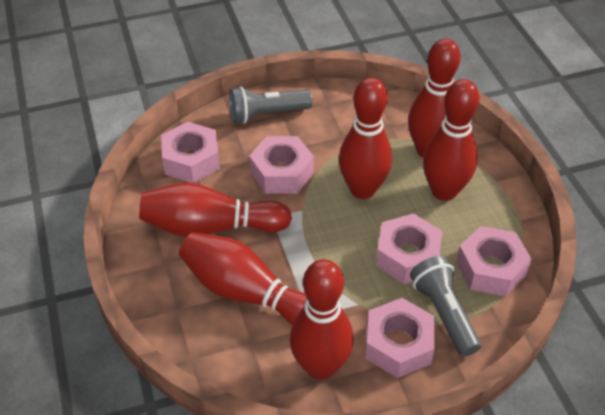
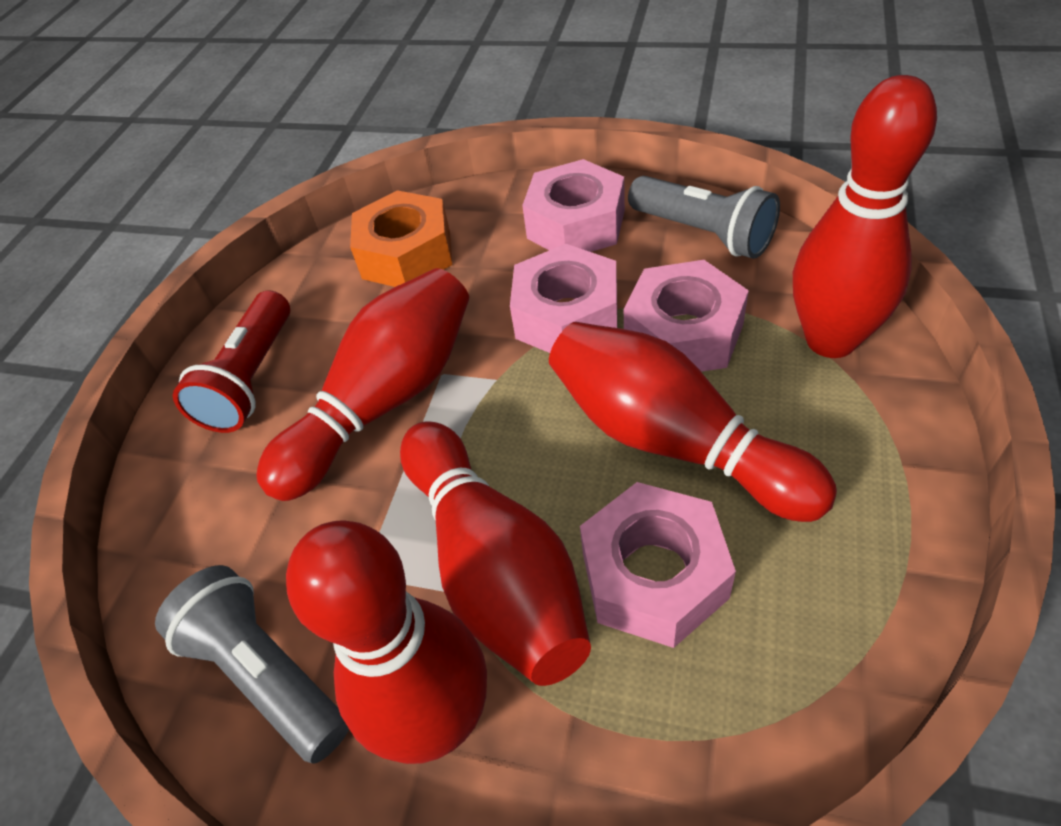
orange nut: 0 -> 1
pink nut: 5 -> 4
red bowling pin: 6 -> 5
red flashlight: 0 -> 1

